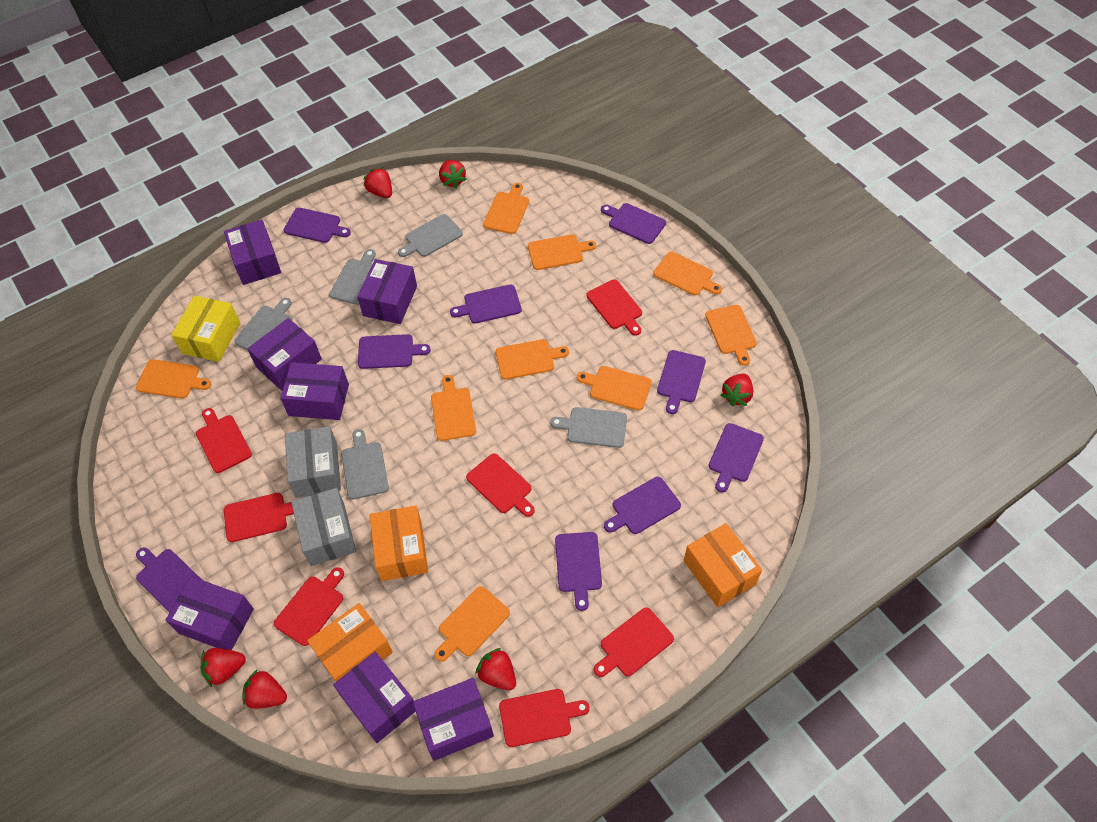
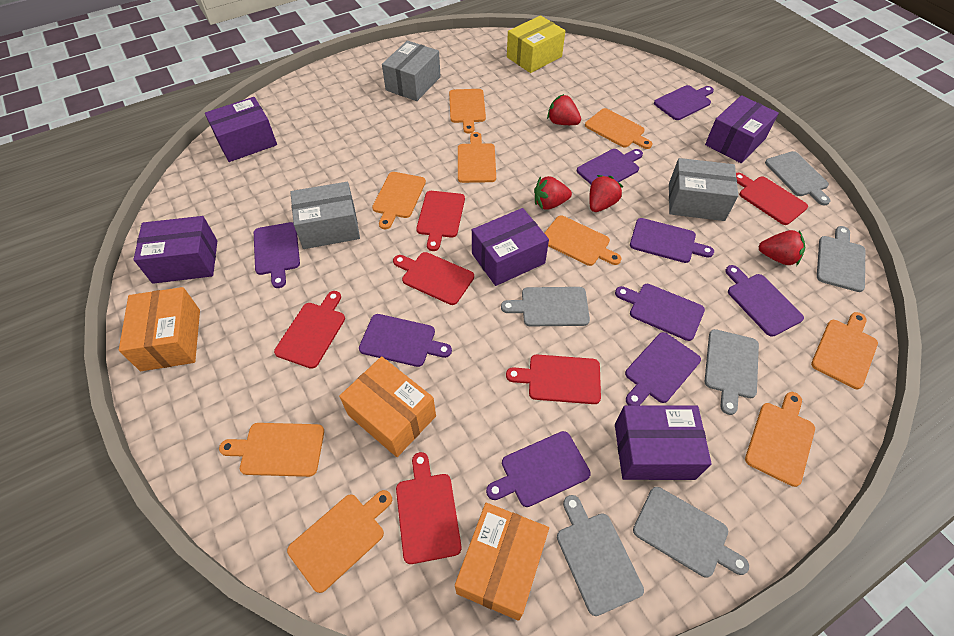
grey box: 2 -> 3
grey cutting board: 5 -> 6
purple box: 7 -> 5
red cutting board: 7 -> 6
red strawberry: 6 -> 4

